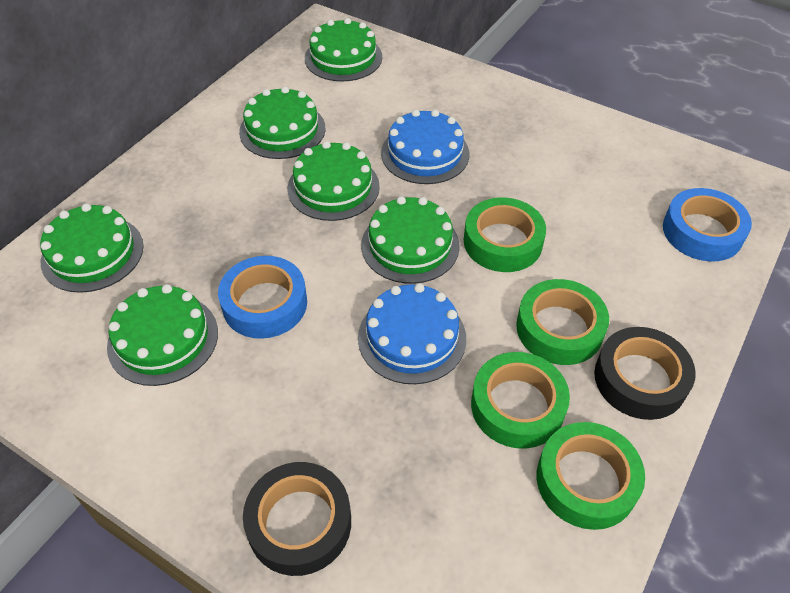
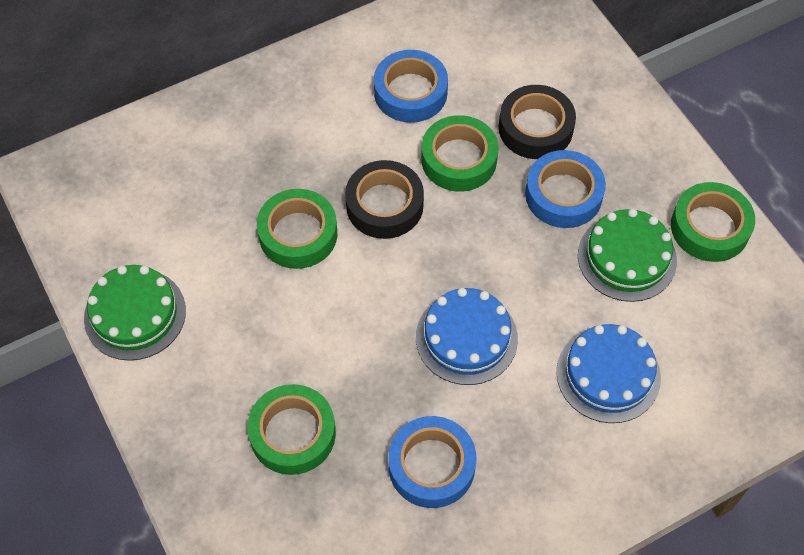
blue tape: 2 -> 3
green cake: 6 -> 2

